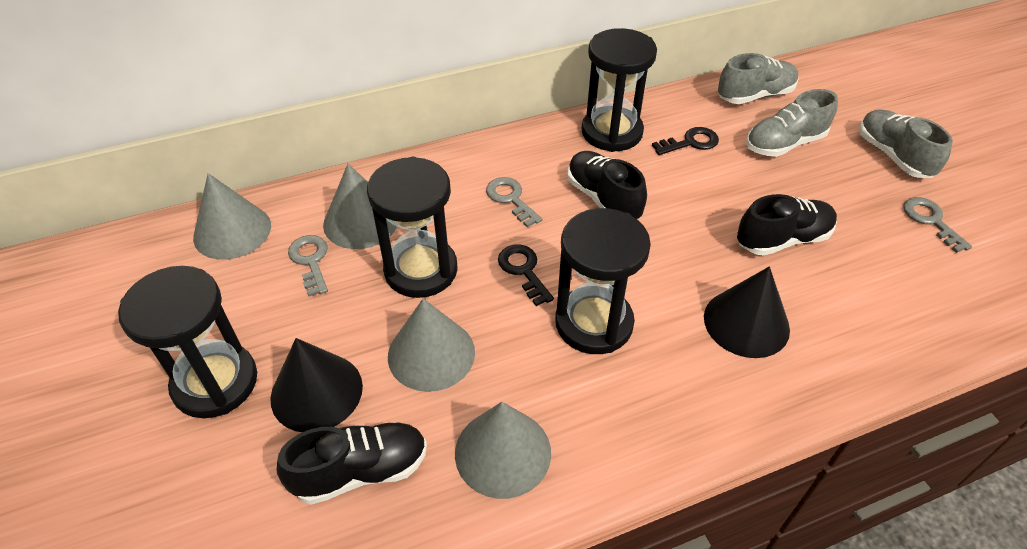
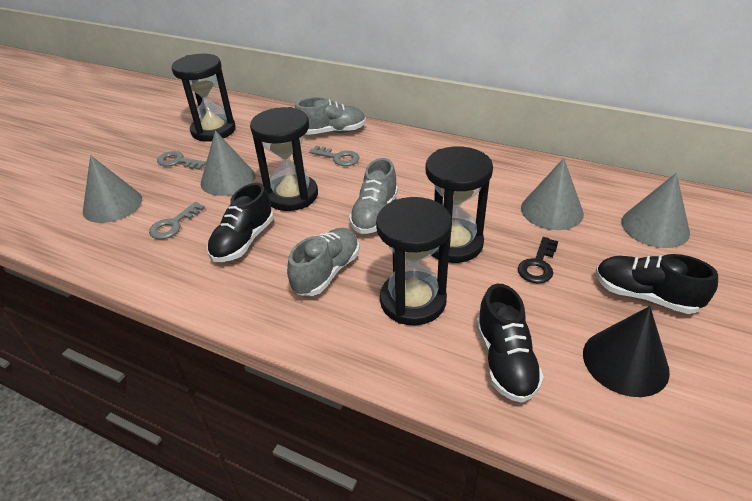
black cone: 2 -> 1
black key: 2 -> 1

